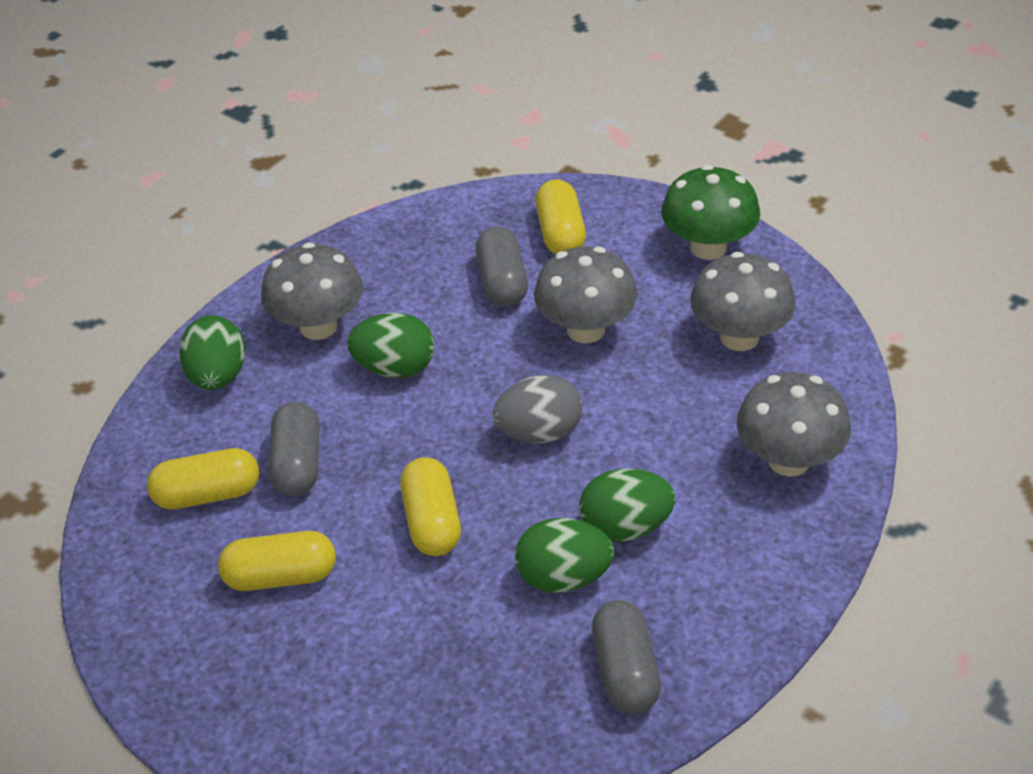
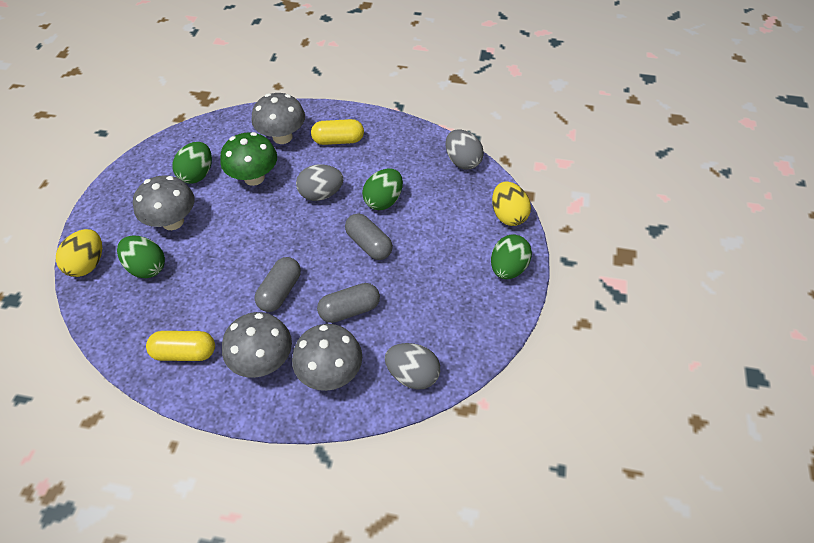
grey egg: 1 -> 3
yellow capsule: 4 -> 2
yellow egg: 0 -> 2

